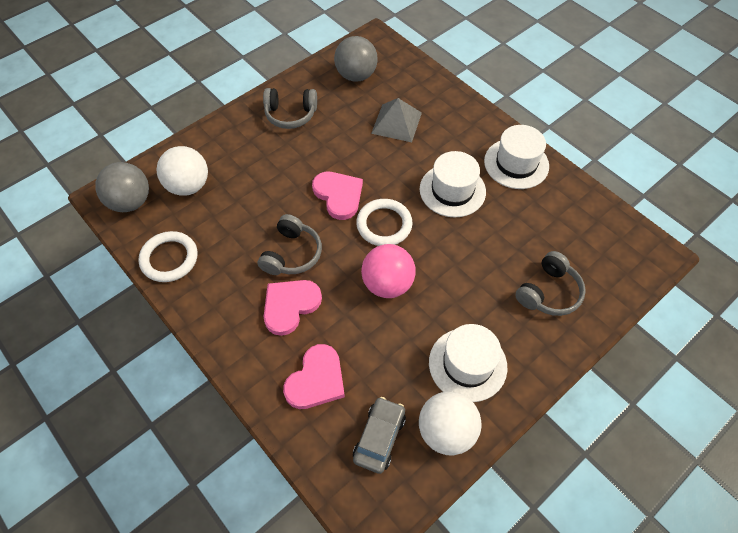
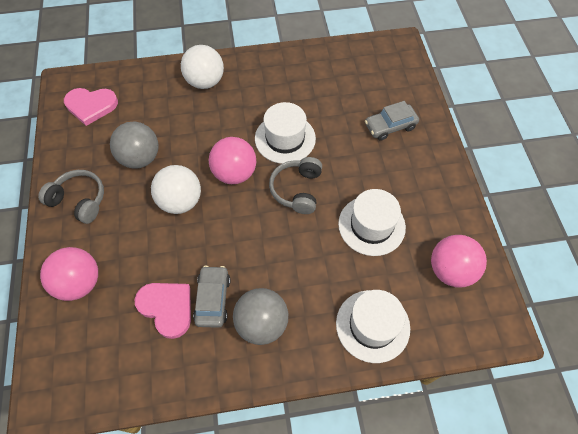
grey car: 1 -> 2
grey headphones: 3 -> 2
grey pyramid: 1 -> 0
pink ball: 1 -> 3
pink heart: 3 -> 2
white ring: 2 -> 0

